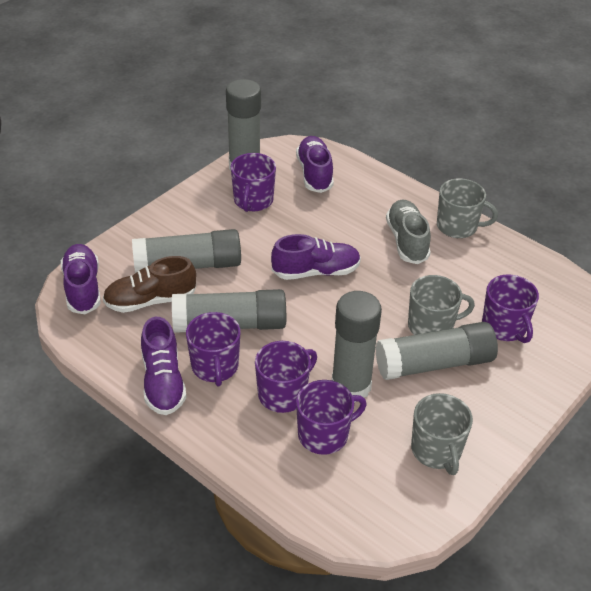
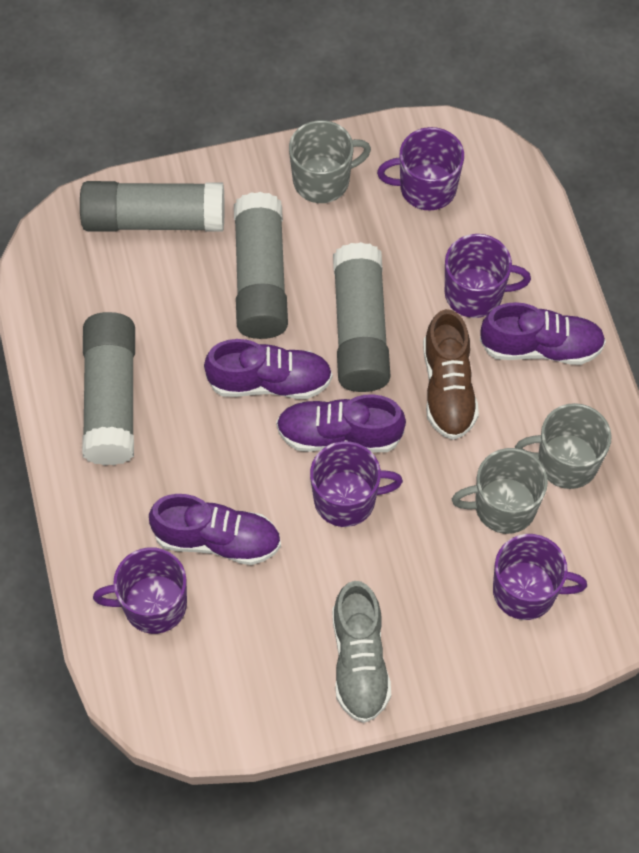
grey glue stick: 5 -> 4

